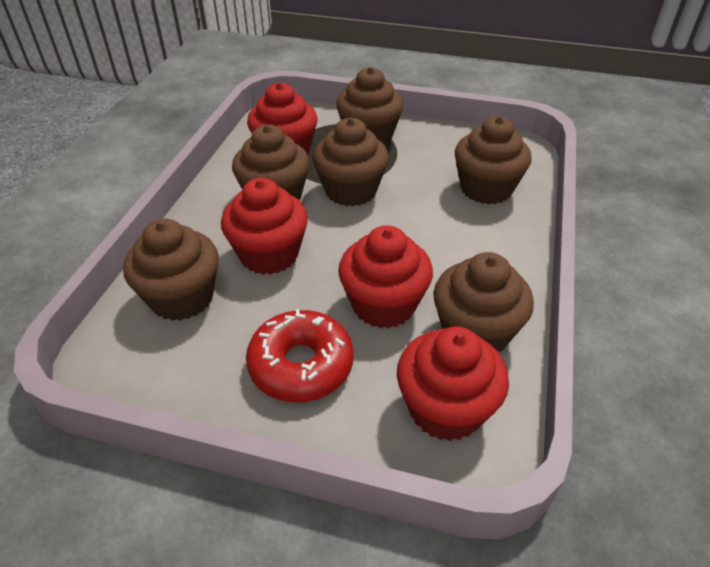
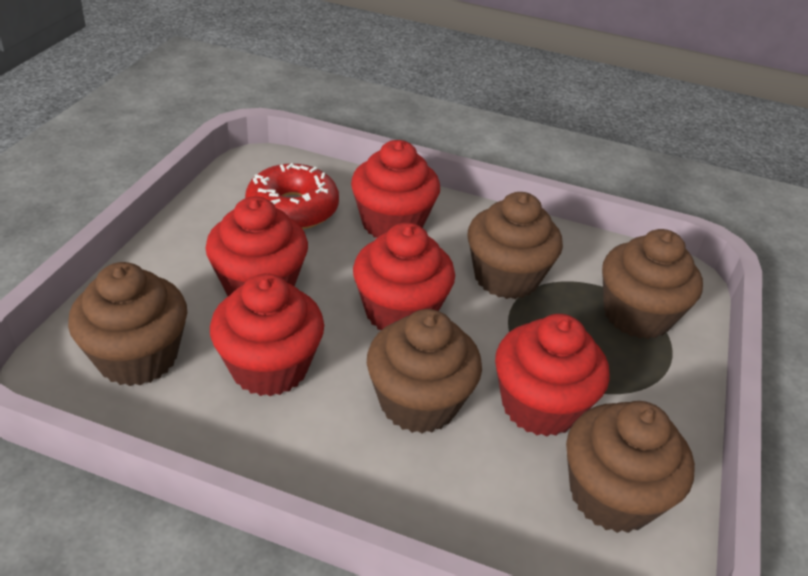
brown cupcake: 6 -> 5
red cupcake: 4 -> 5

